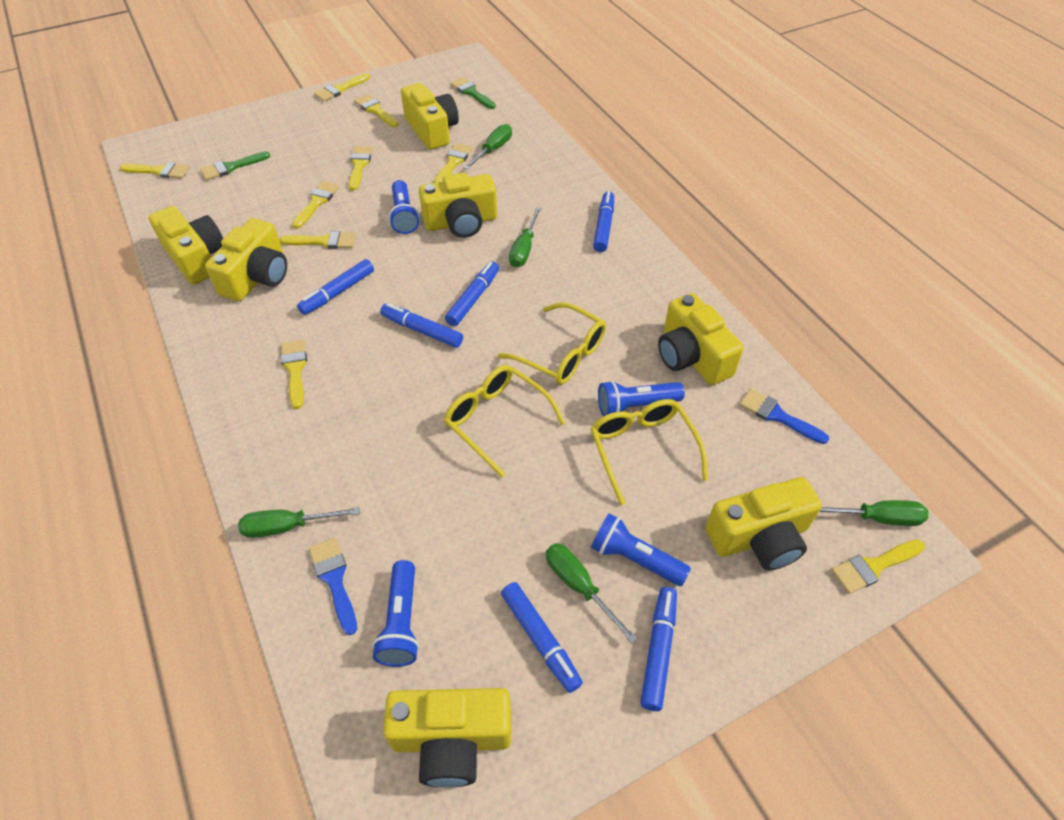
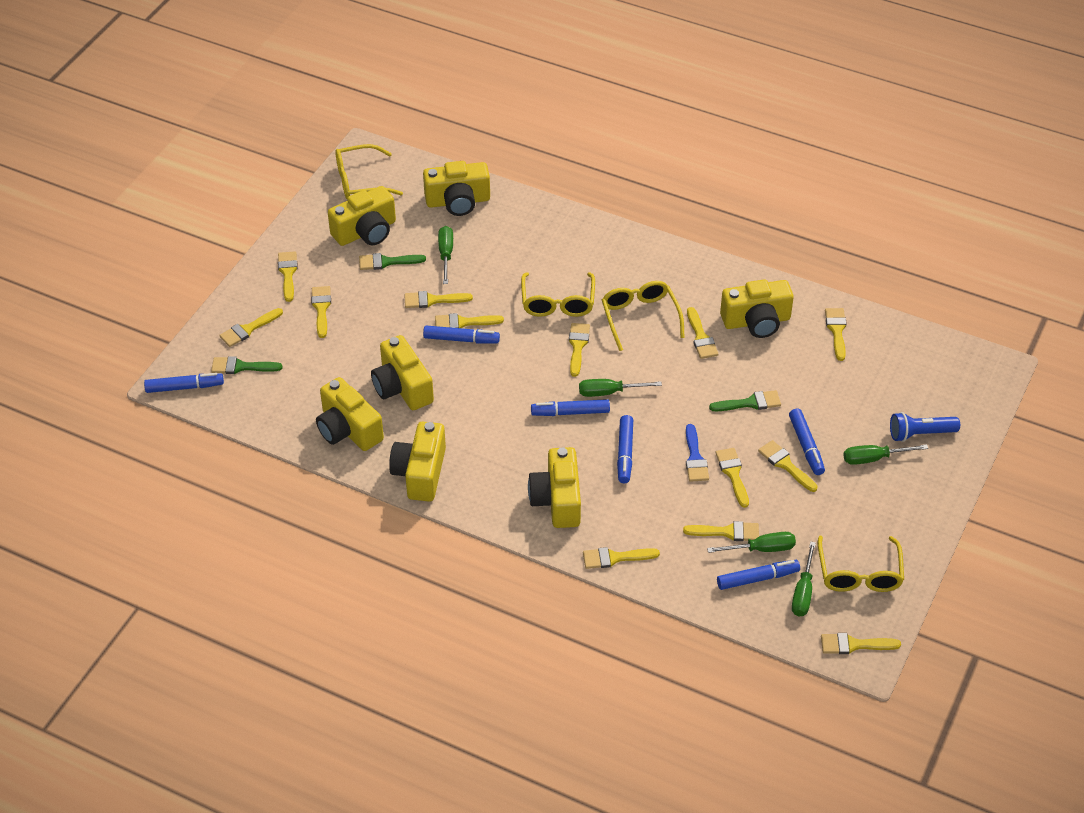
blue brush: 2 -> 1
blue flashlight: 4 -> 1
green brush: 2 -> 3
yellow brush: 9 -> 13
yellow glasses: 3 -> 4

